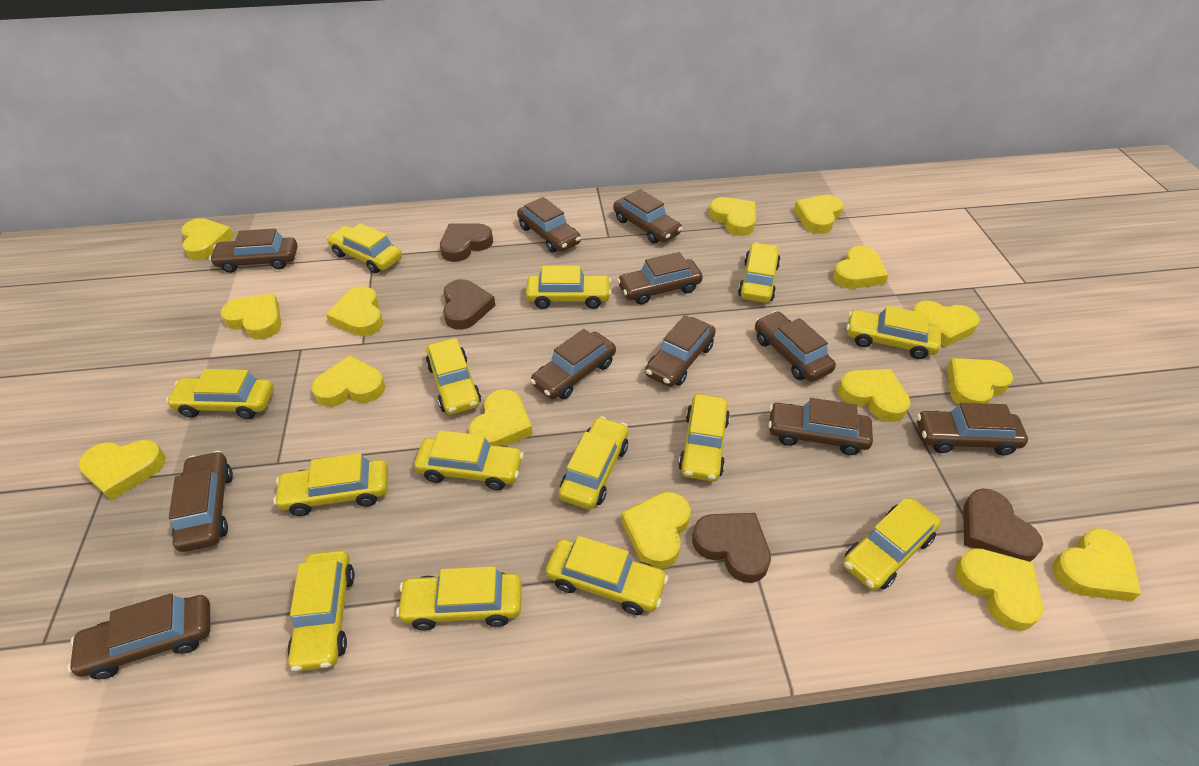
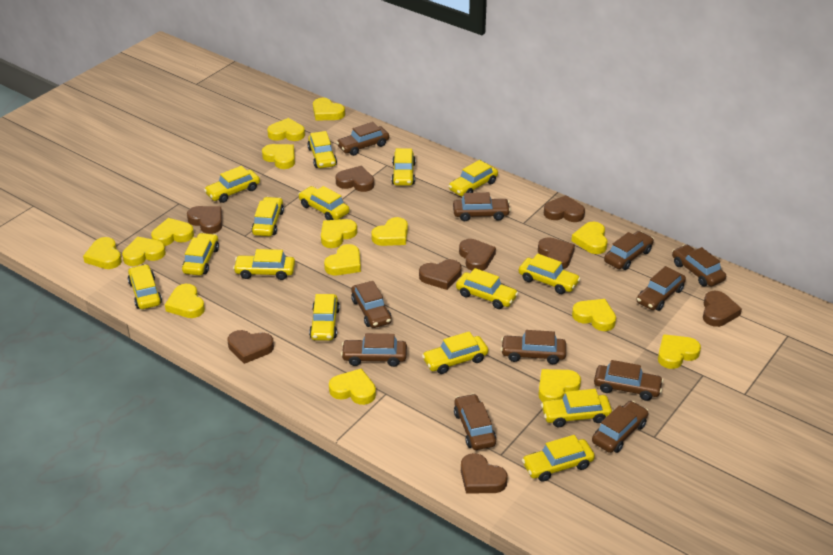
brown heart: 4 -> 9
yellow car: 14 -> 15

